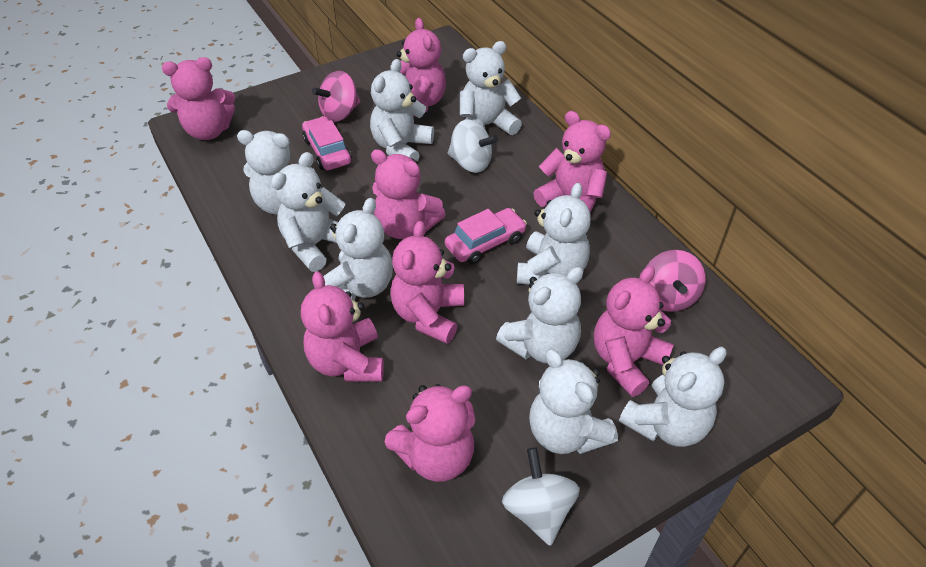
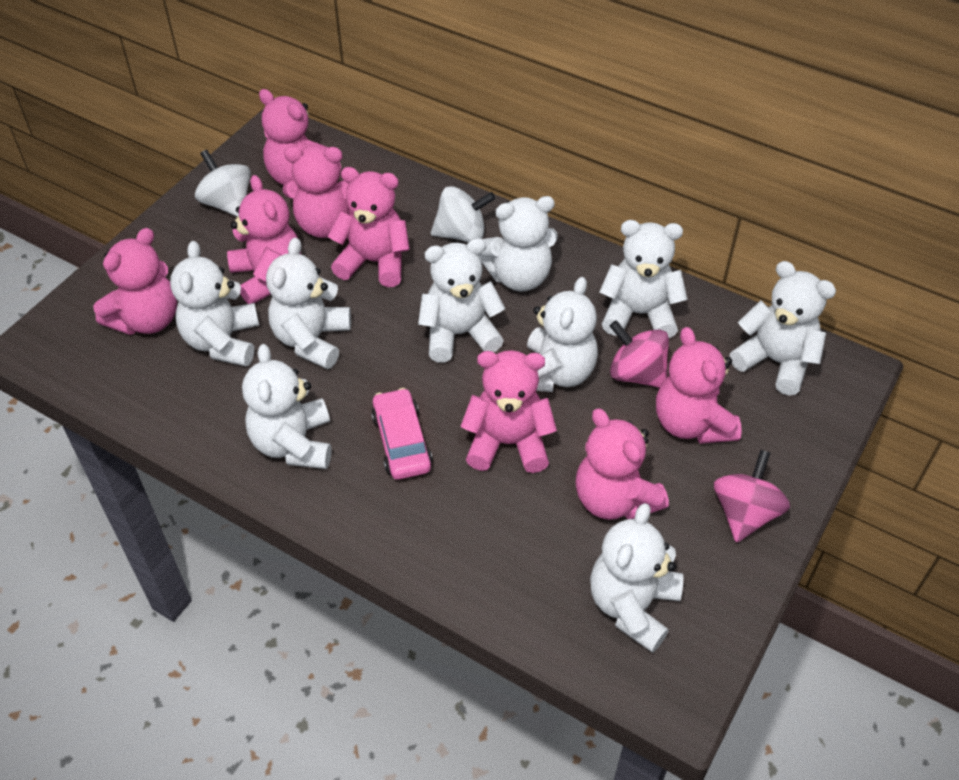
pink car: 2 -> 1

